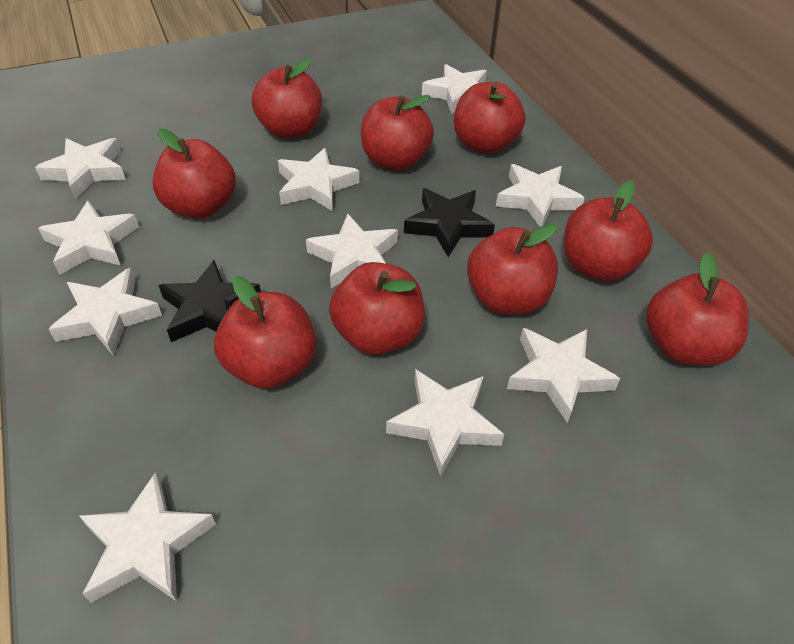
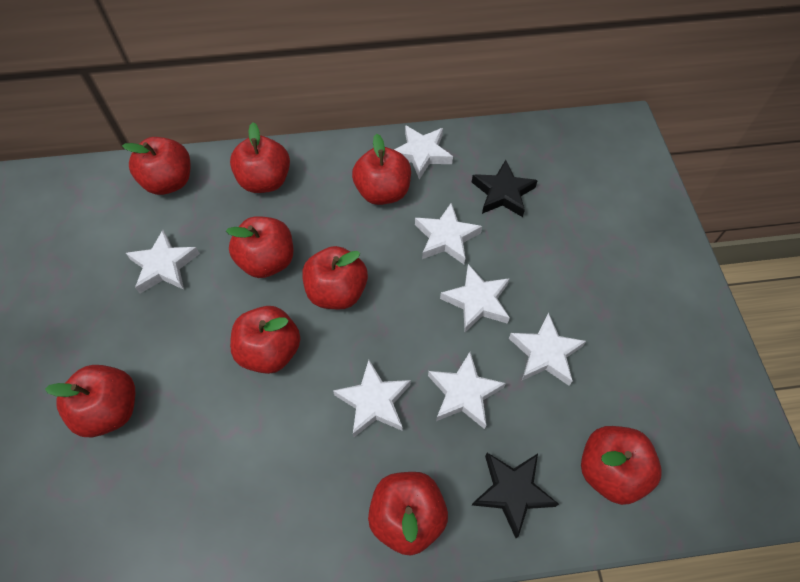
white star: 10 -> 7

